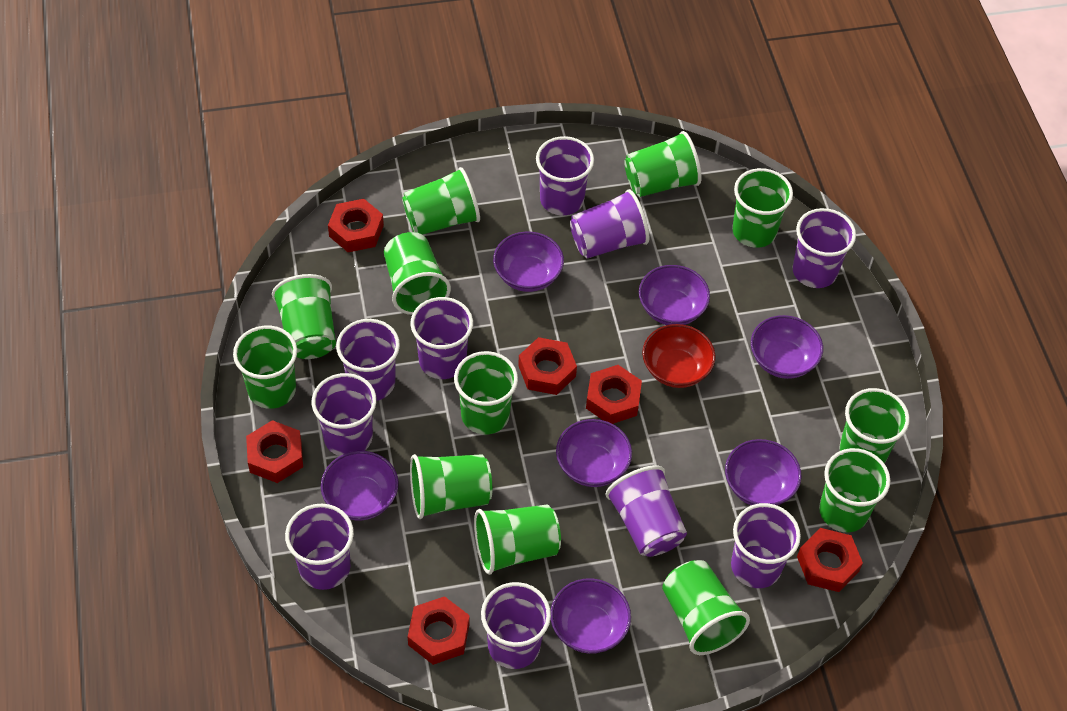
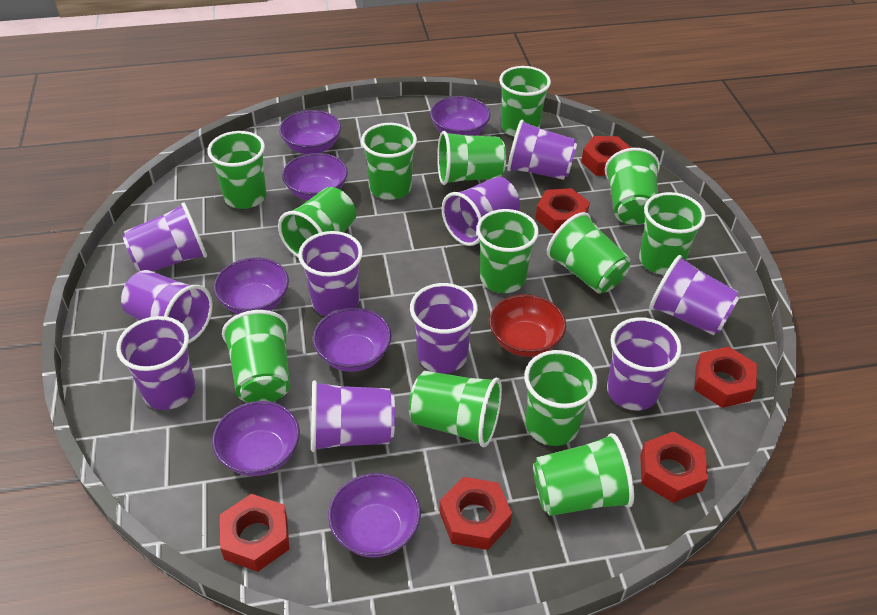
green cup: 12 -> 13

